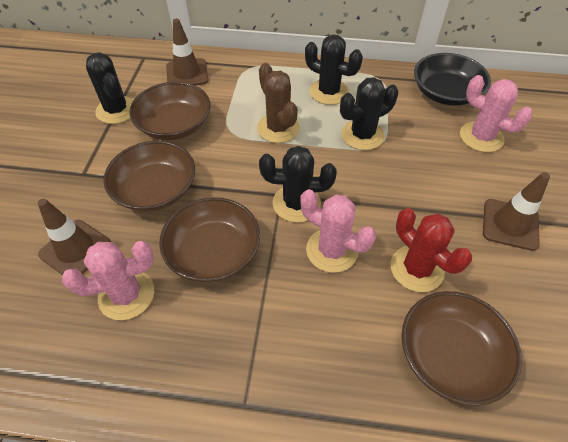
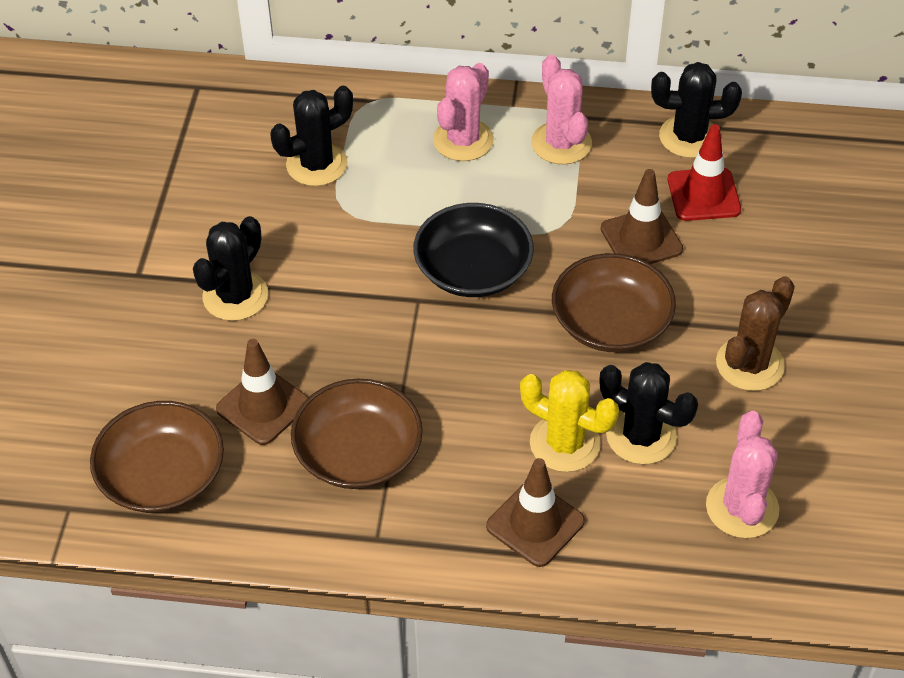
brown bowl: 4 -> 3
red cactus: 1 -> 0
red traffic cone: 0 -> 1
yellow cactus: 0 -> 1

